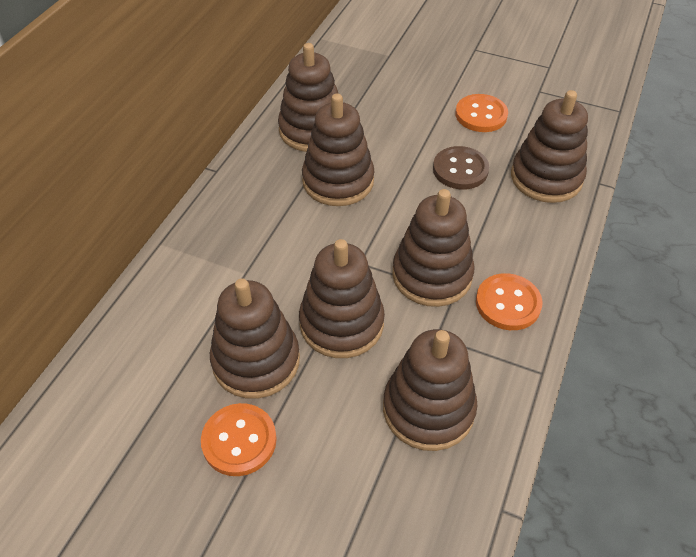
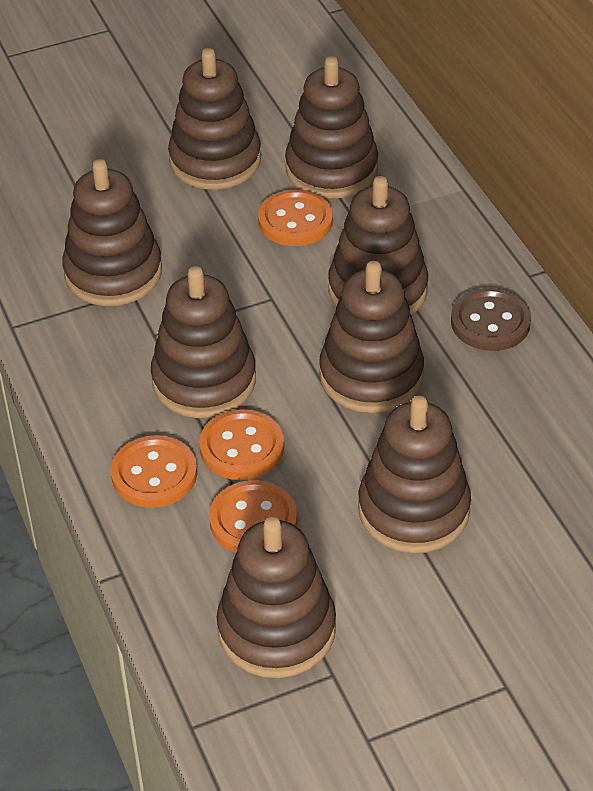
brown stacking toy: 7 -> 8
orange button: 3 -> 4

